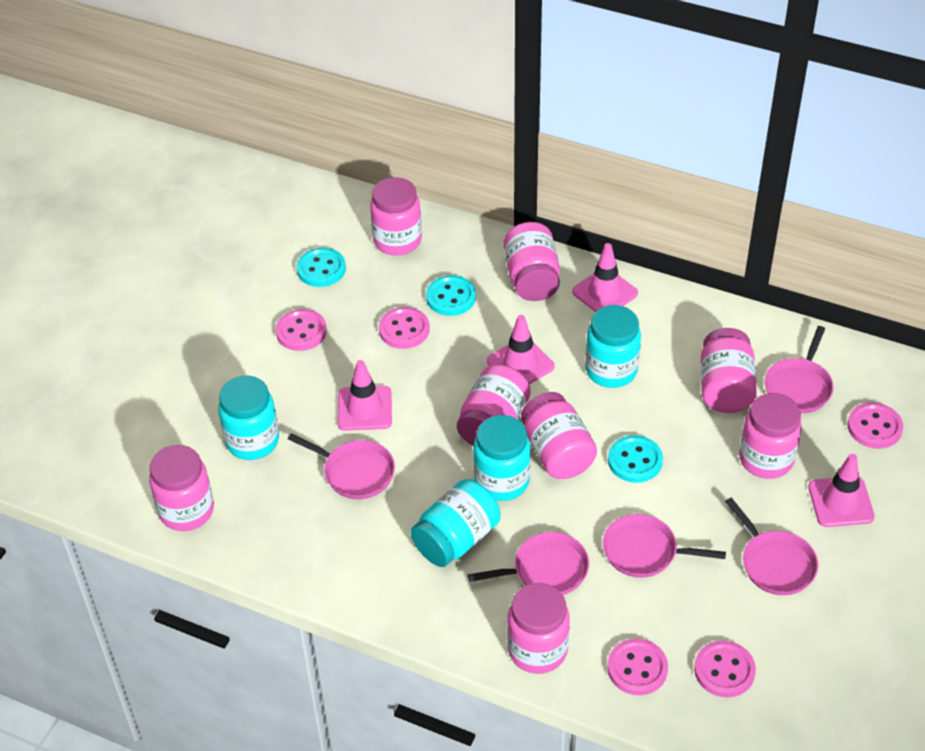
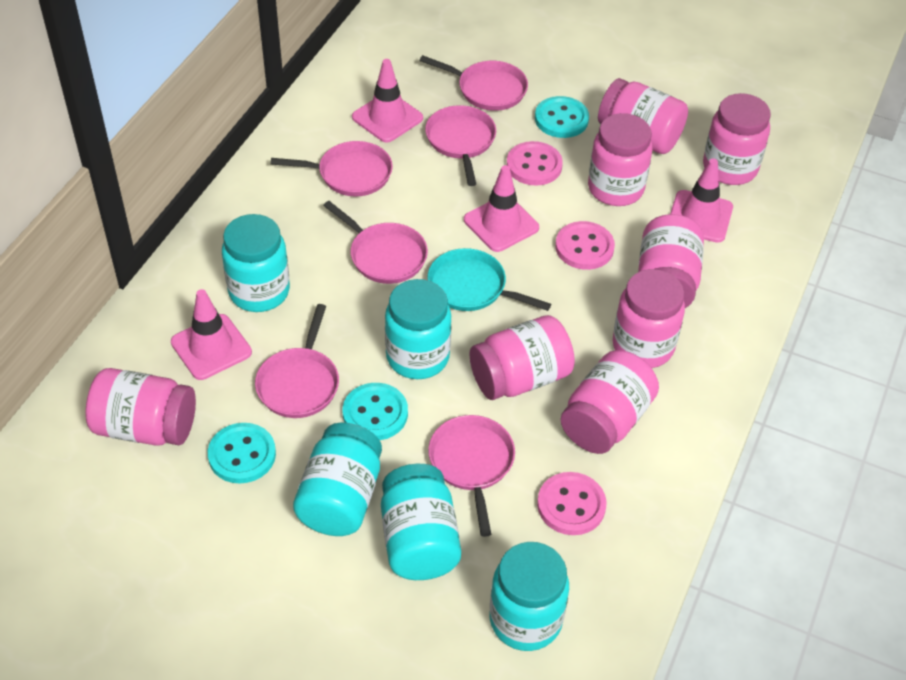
pink button: 5 -> 3
pink pan: 5 -> 6
turquoise jar: 4 -> 5
turquoise pan: 0 -> 1

